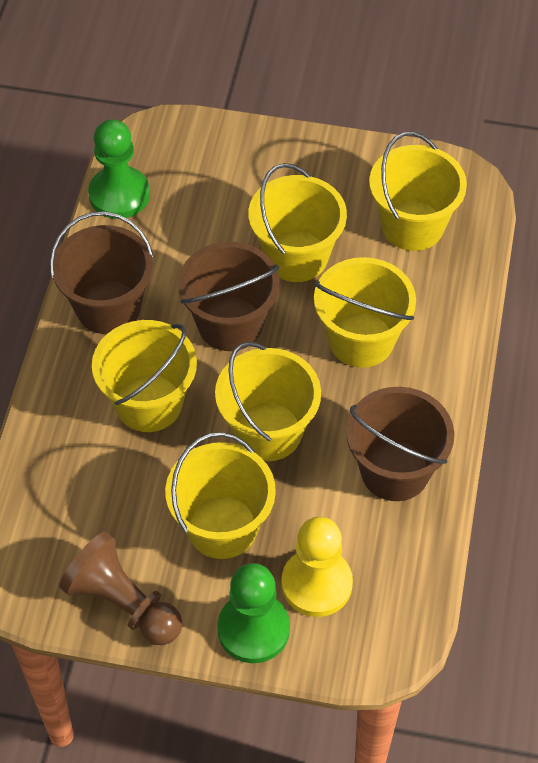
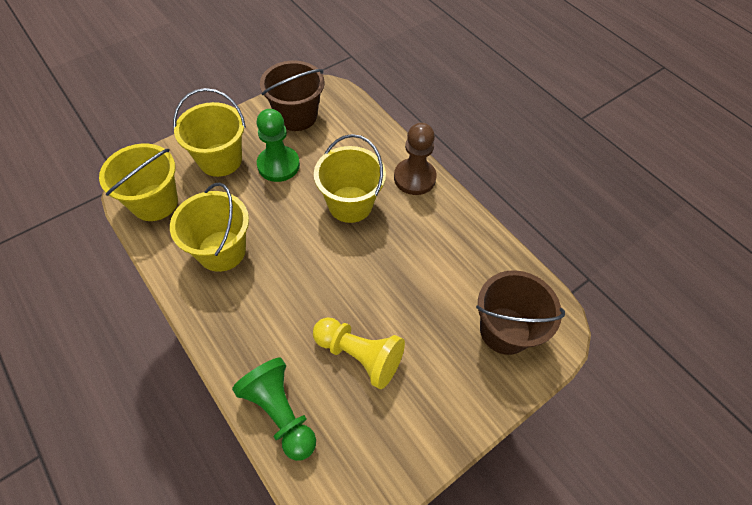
brown bucket: 3 -> 2
yellow bucket: 6 -> 4

